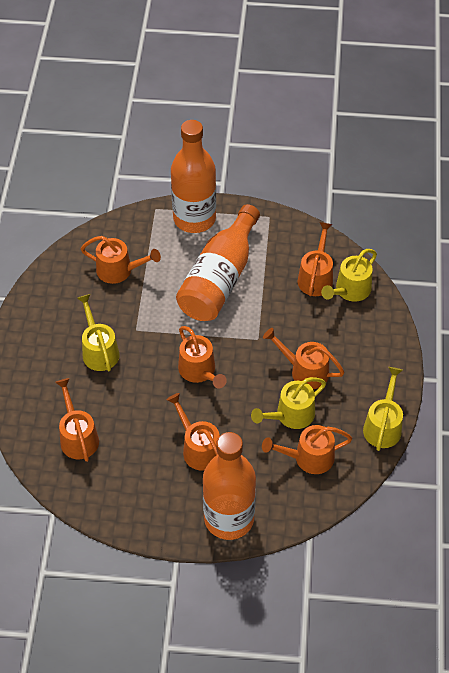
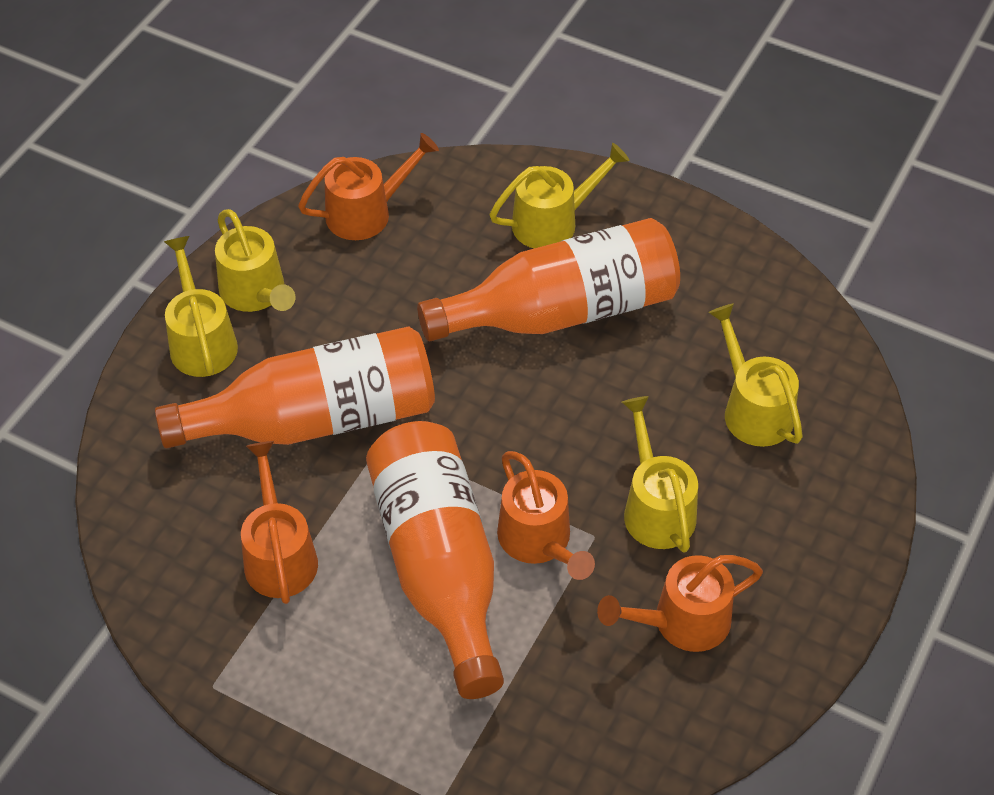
orange watering can: 7 -> 4
yellow watering can: 4 -> 5

